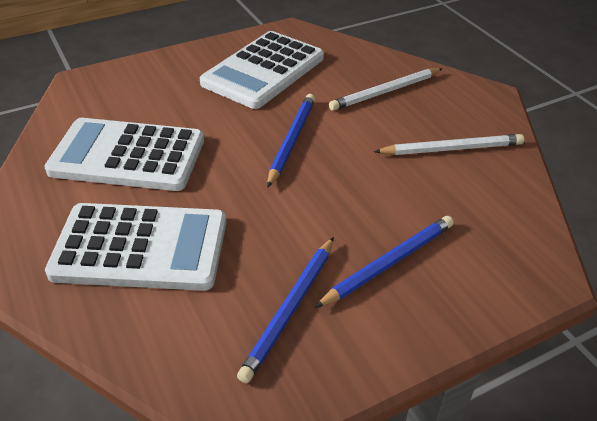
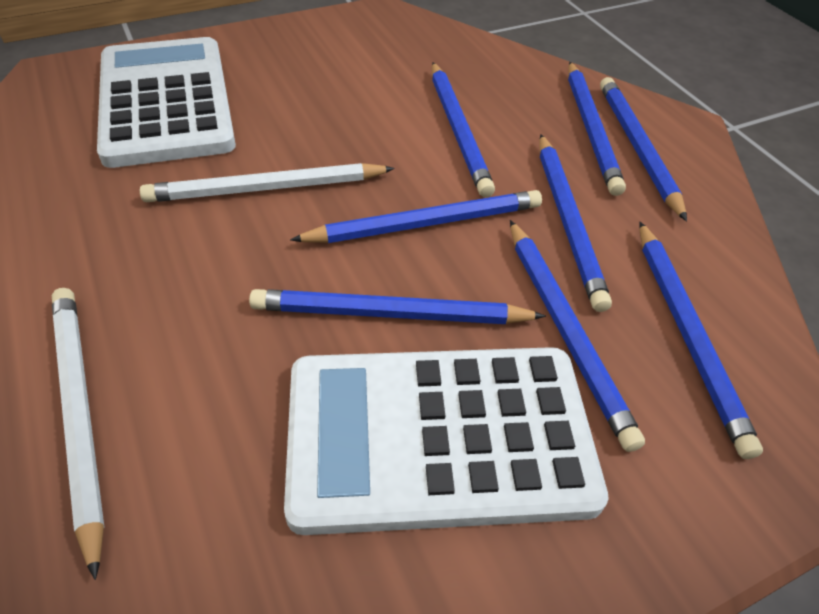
blue pencil: 3 -> 8
white calculator: 3 -> 2

